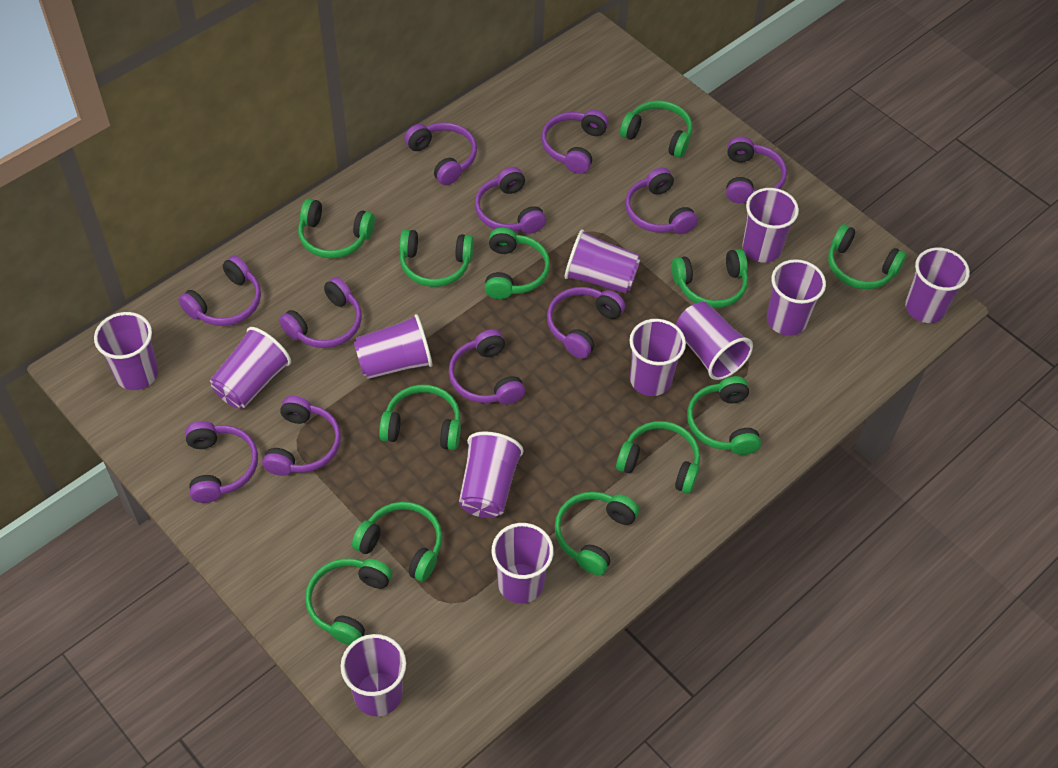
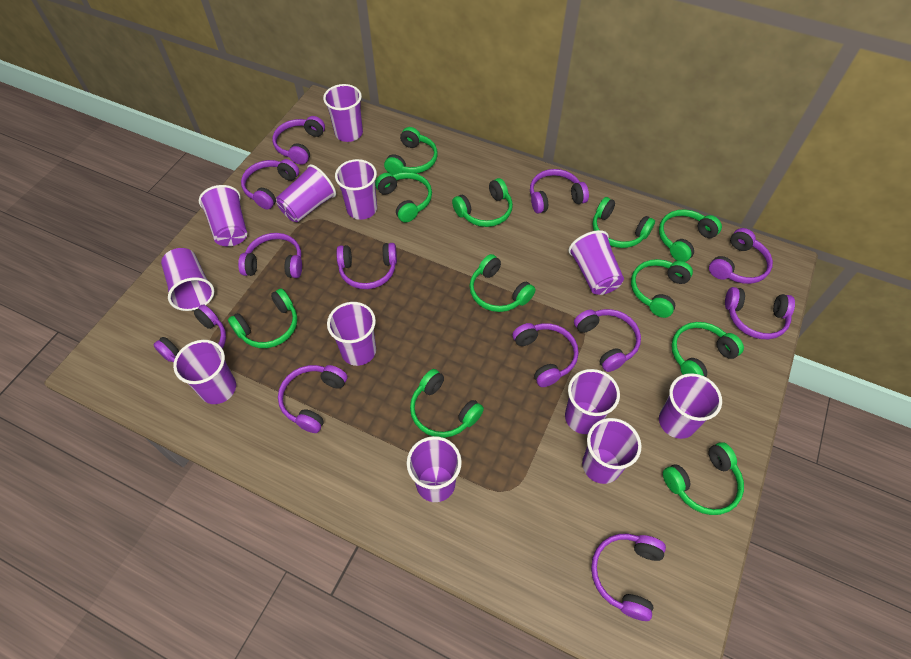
green headphones: 12 -> 11
purple headphones: 11 -> 12

